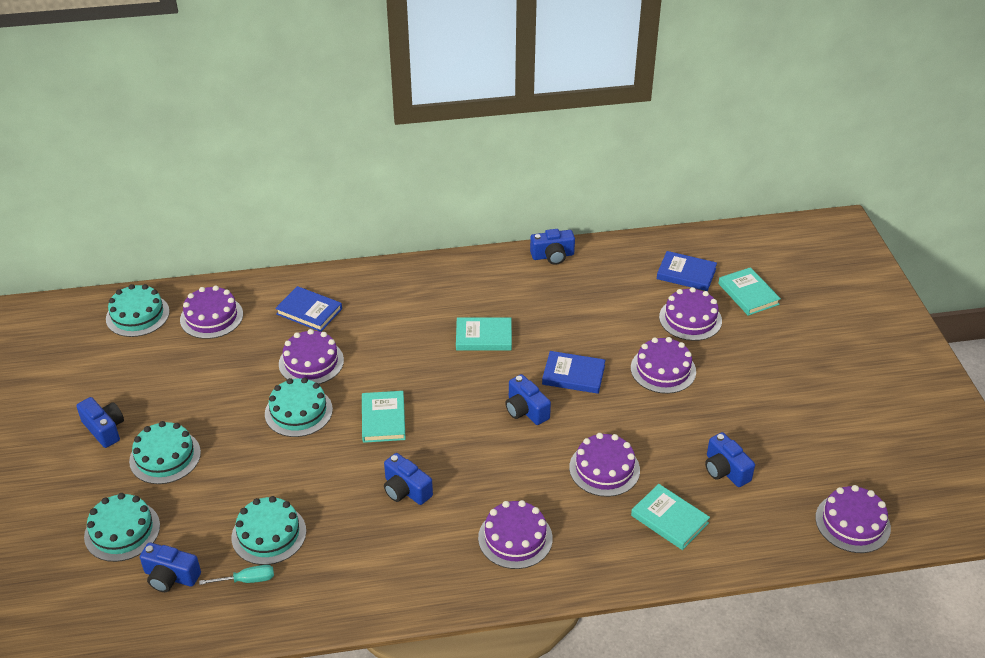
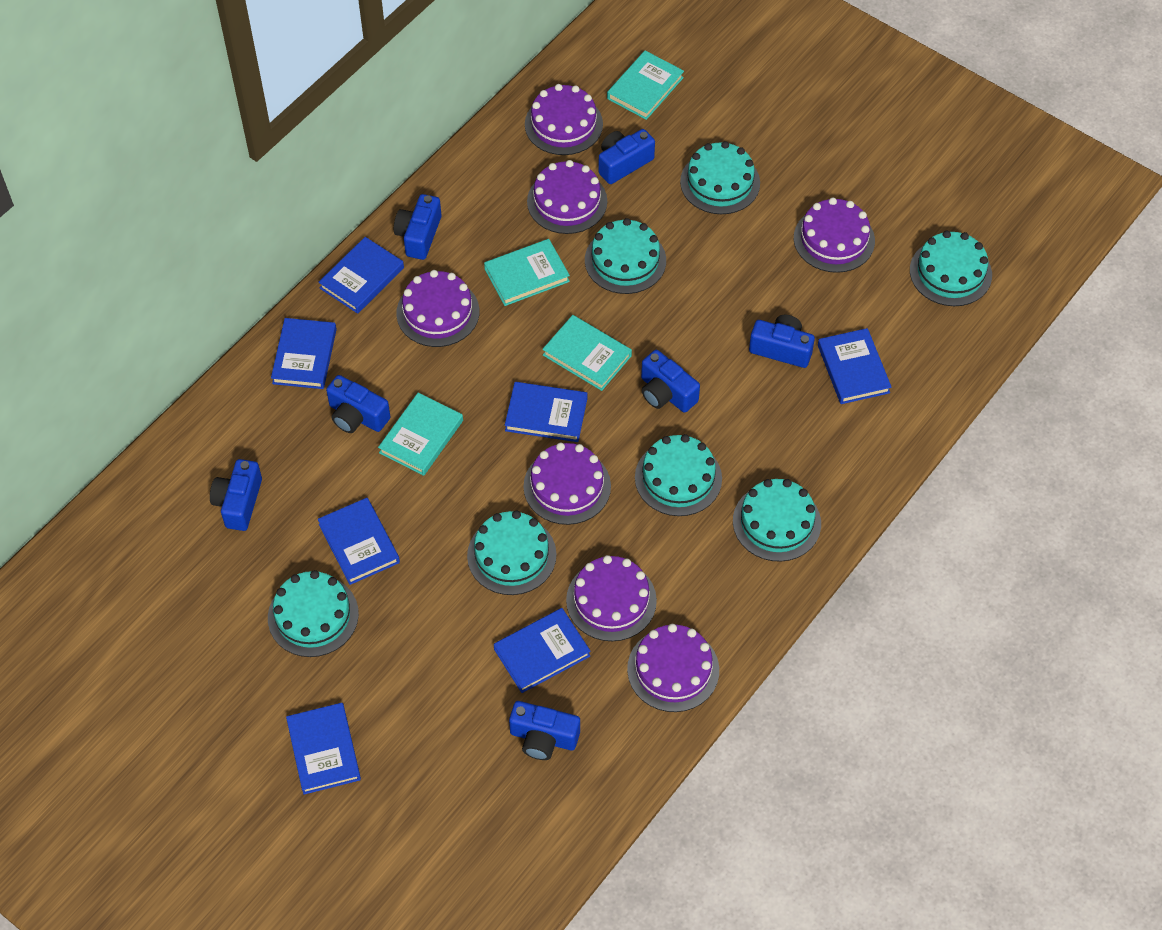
blue book: 3 -> 7
blue camera: 6 -> 7
turquoise cake: 5 -> 7
turquoise screwdriver: 1 -> 0

